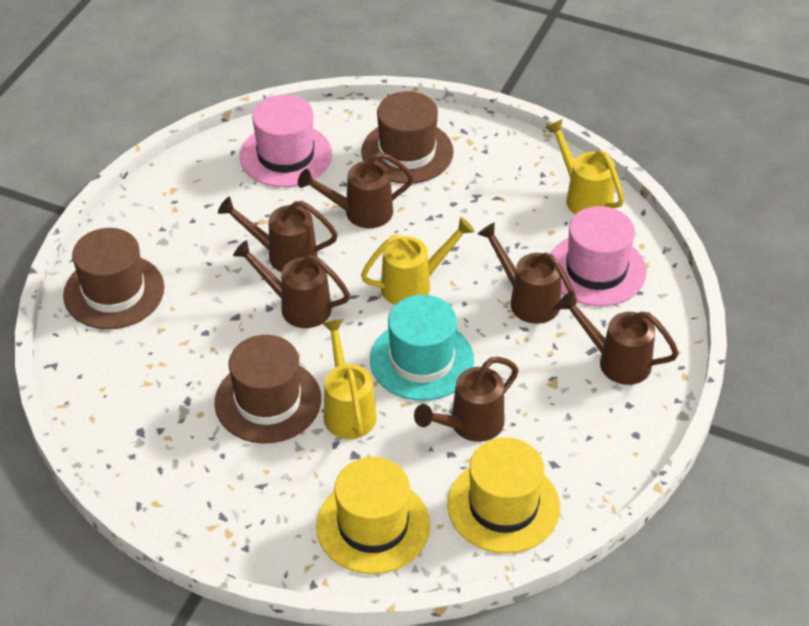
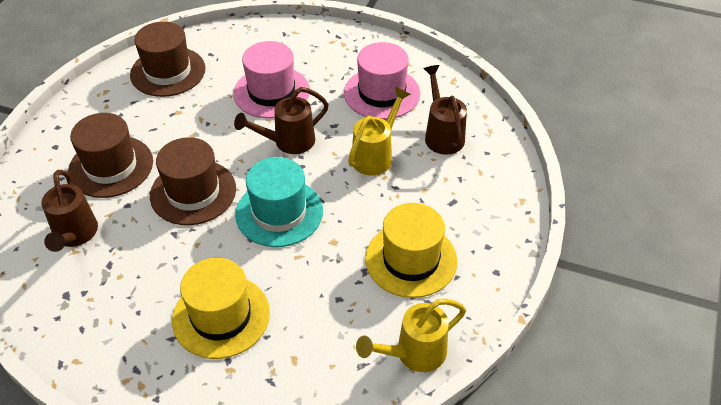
brown watering can: 6 -> 3
yellow watering can: 3 -> 2

